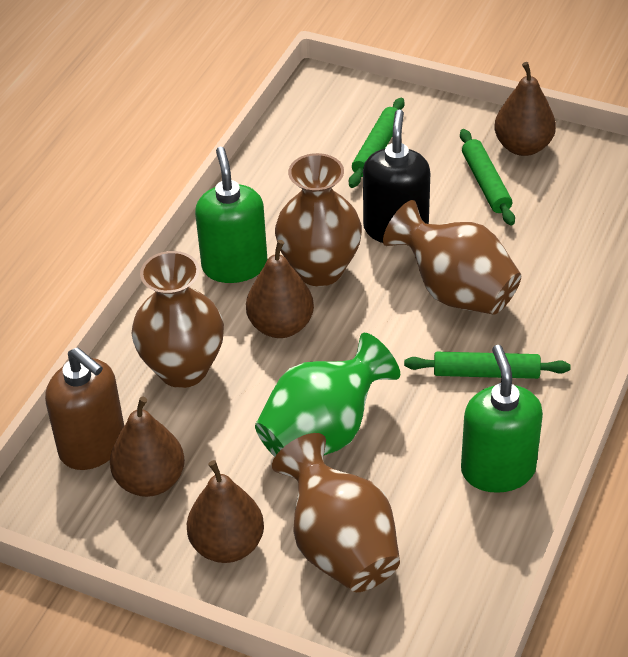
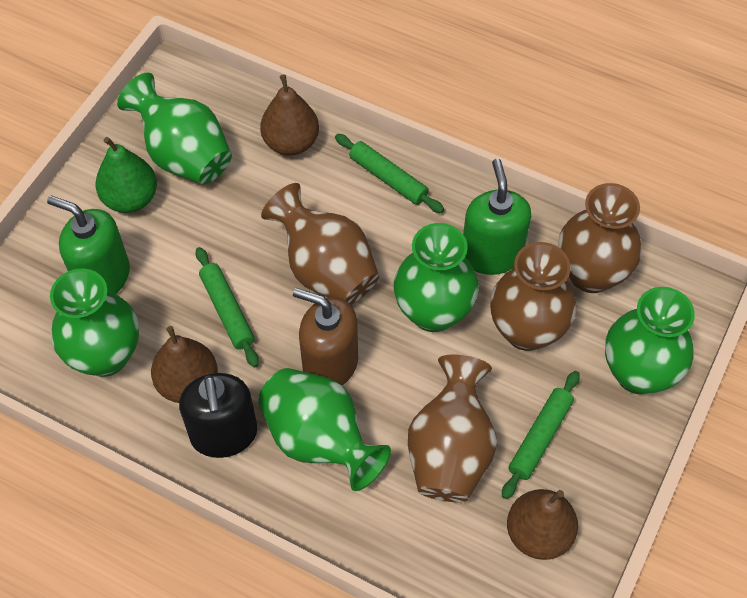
brown pear: 4 -> 3
green pear: 0 -> 1
green vase: 1 -> 5

